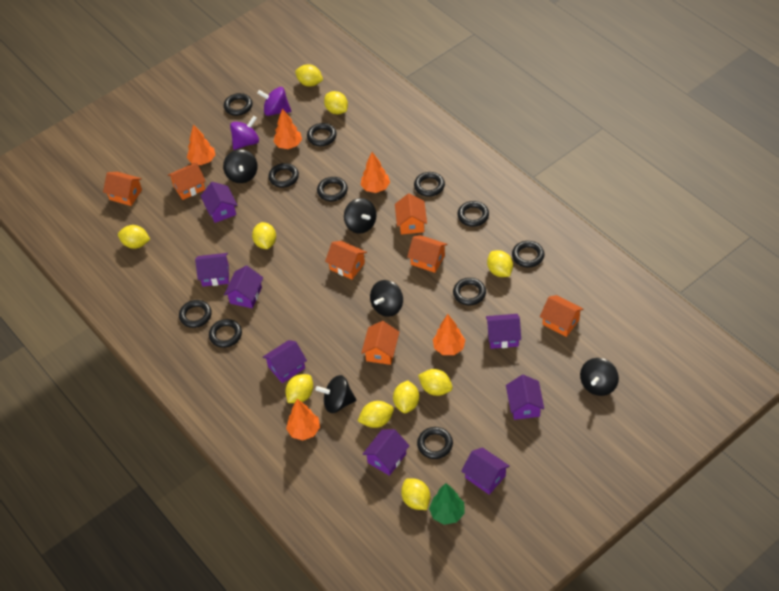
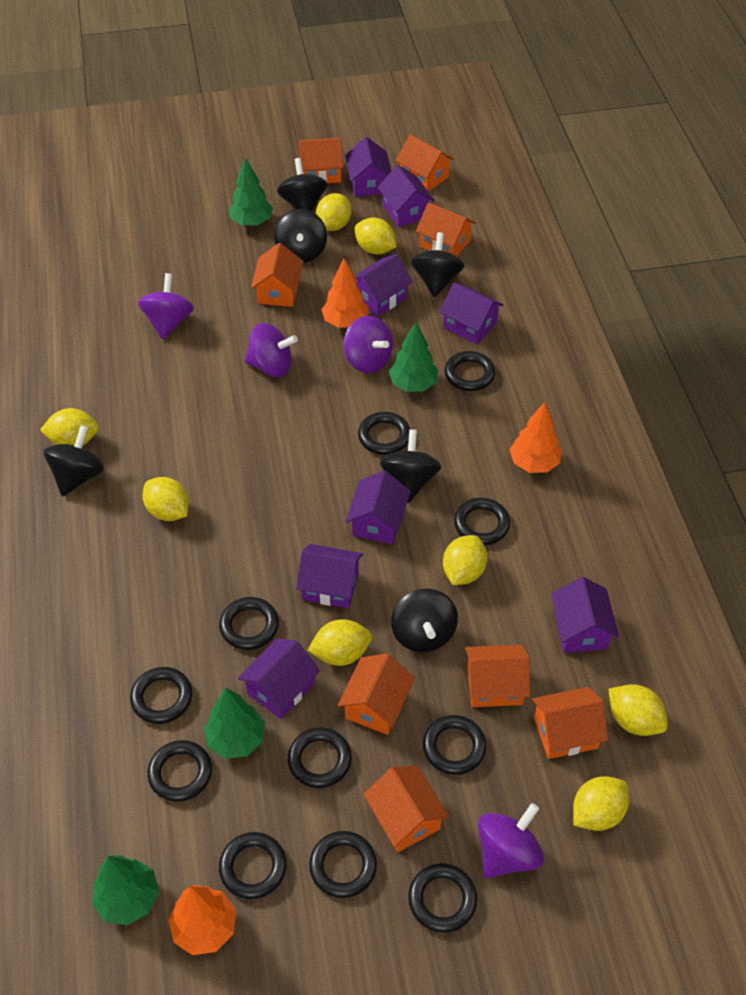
black spinning top: 5 -> 6
green tree: 1 -> 4
orange house: 7 -> 8
orange tree: 5 -> 3
purple spinning top: 2 -> 4
yellow lemon: 10 -> 8

